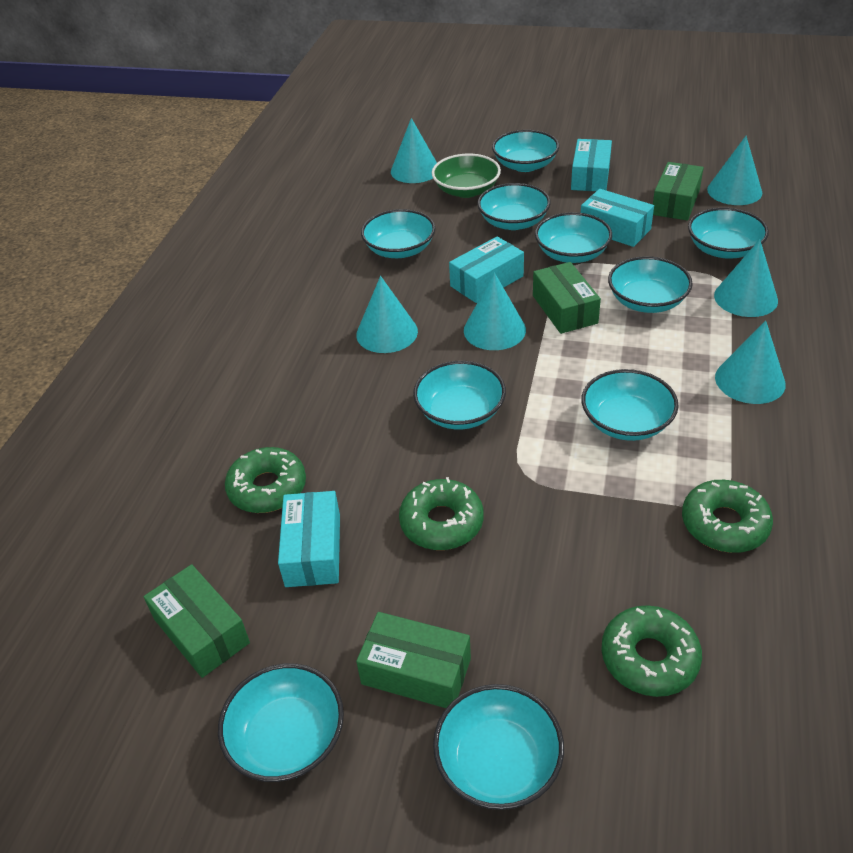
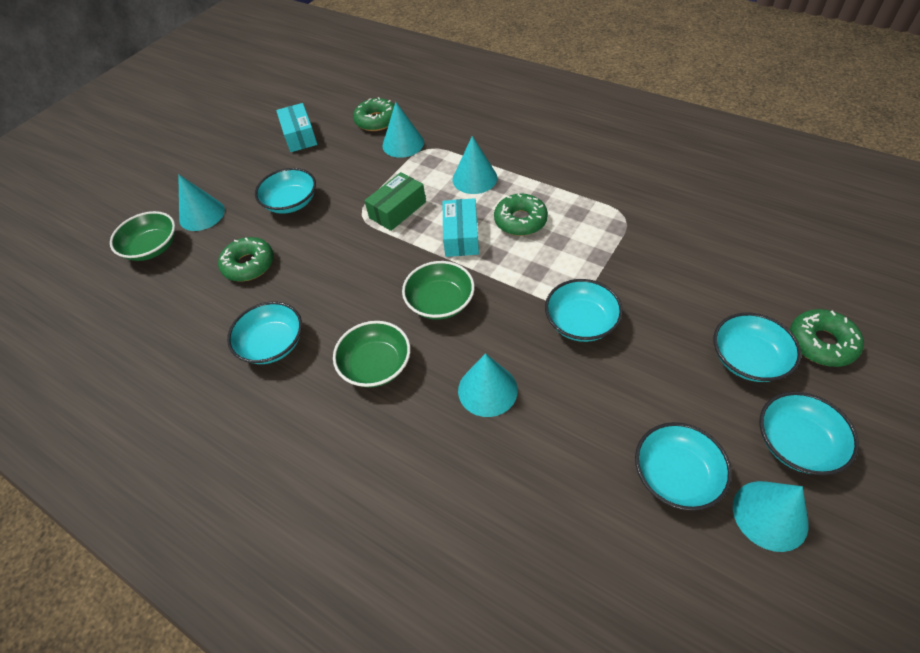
green bowl: 1 -> 3
green box: 4 -> 1
turquoise bowl: 10 -> 6
turquoise box: 4 -> 2
turquoise cone: 6 -> 5

